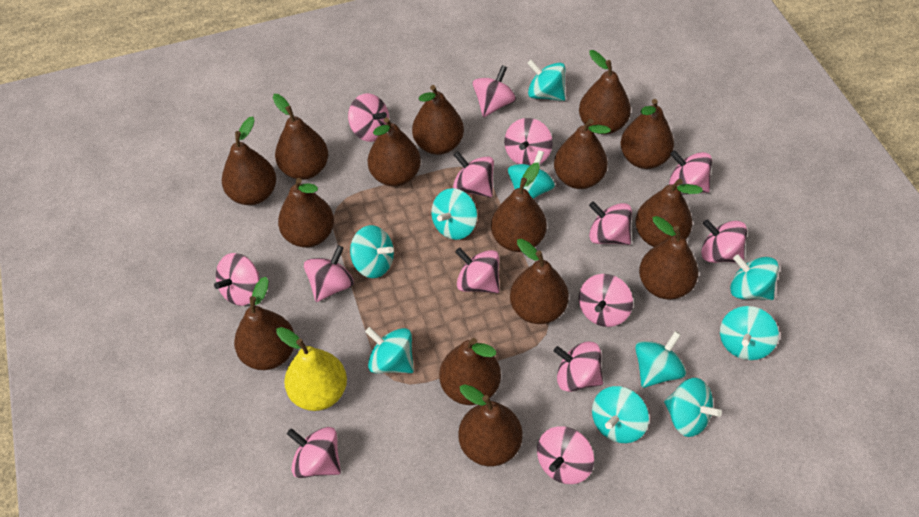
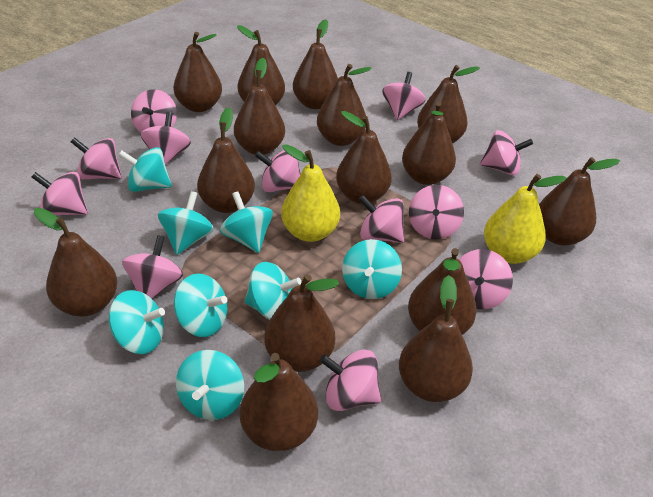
pink spinning top: 14 -> 12
turquoise spinning top: 10 -> 8
yellow pear: 1 -> 2

